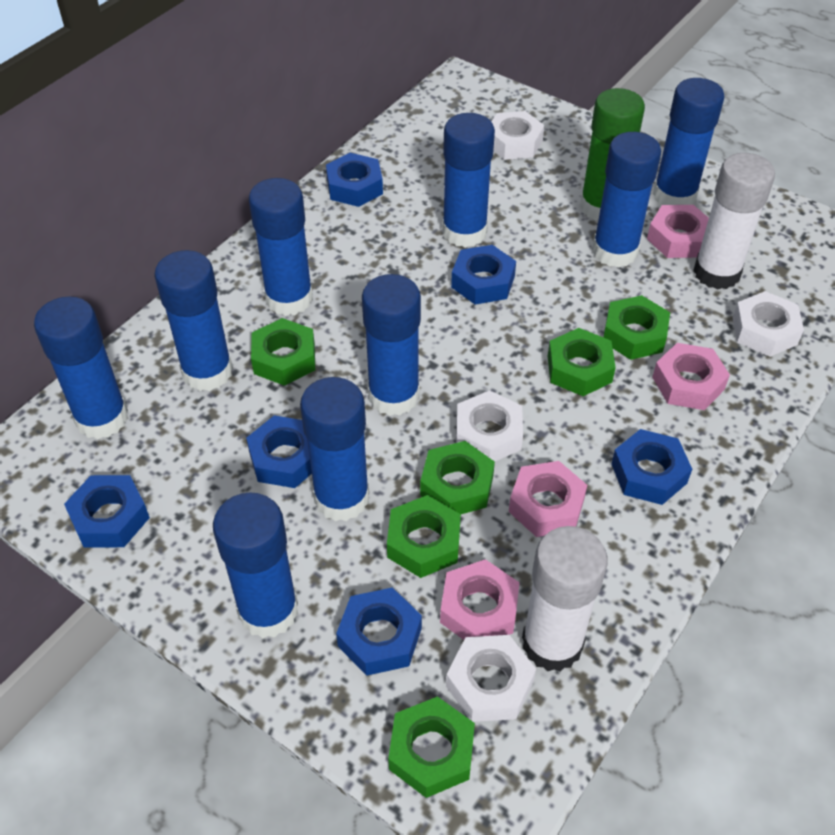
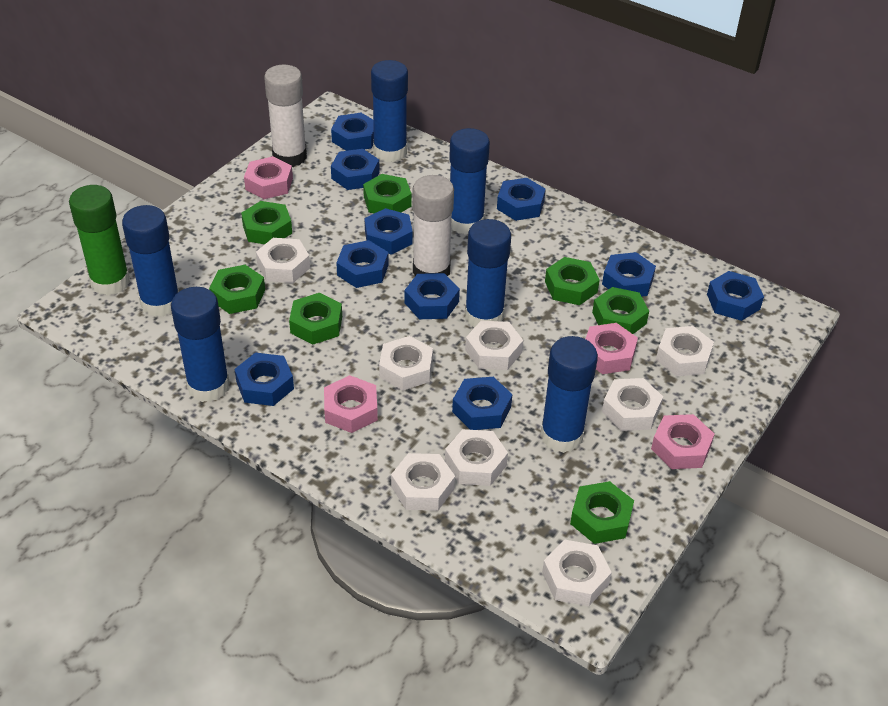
blue glue stick: 9 -> 6
blue nut: 6 -> 10
green nut: 6 -> 7
white nut: 4 -> 8

